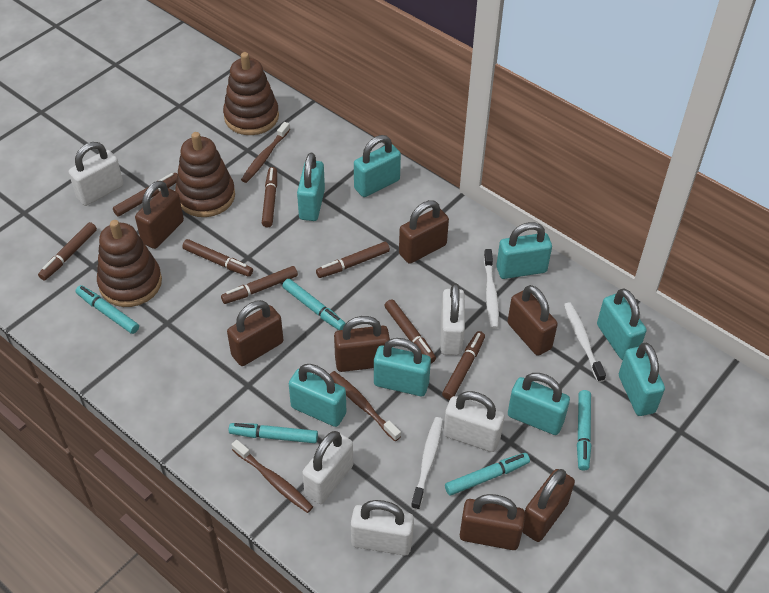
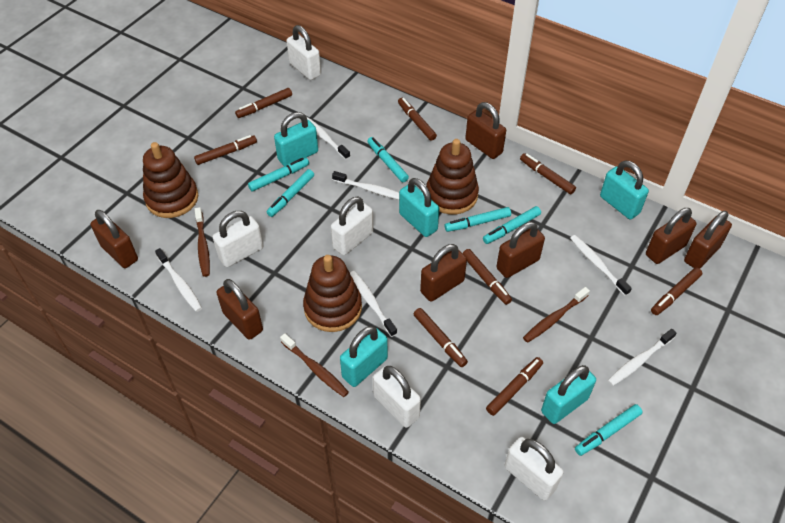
turquoise marker: 5 -> 6
turquoise padlock: 8 -> 5
white toothbrush: 3 -> 6

